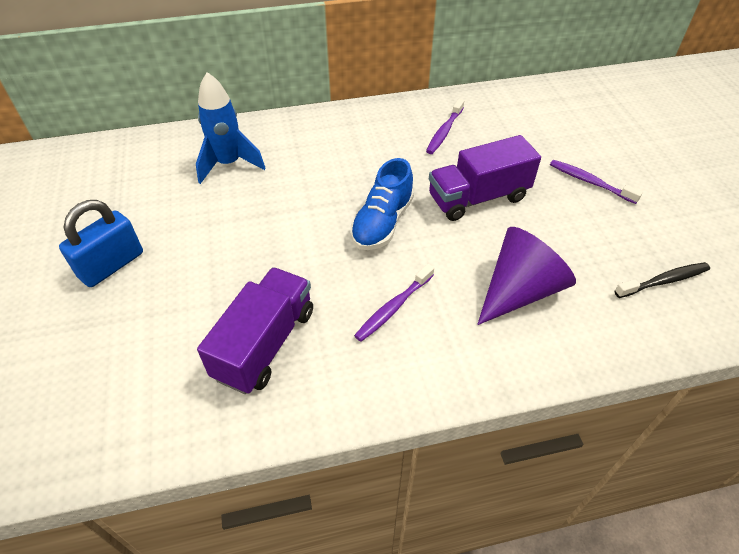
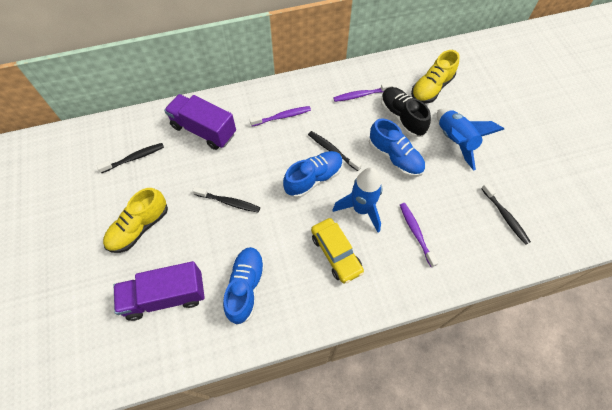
black shoe: 0 -> 1
black toothbrush: 1 -> 4
blue padlock: 1 -> 0
blue rocket: 1 -> 2
blue shoe: 1 -> 3
purple cone: 1 -> 0
yellow car: 0 -> 1
yellow shoe: 0 -> 2

